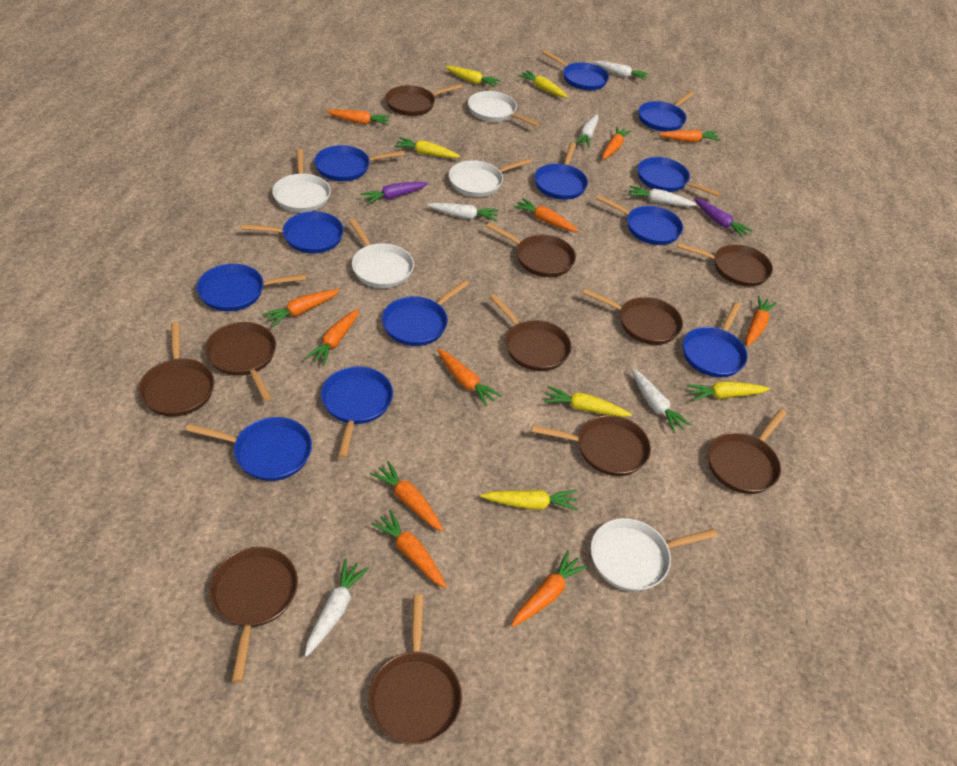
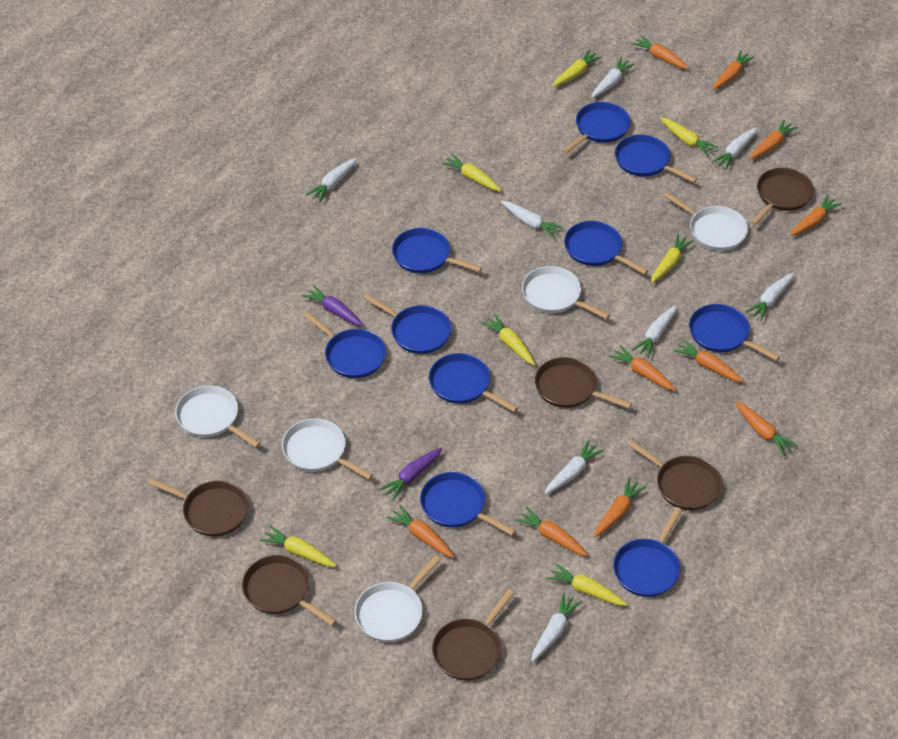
blue pan: 12 -> 10
brown pan: 11 -> 6
orange carrot: 11 -> 10
white carrot: 6 -> 8
yellow carrot: 6 -> 7

